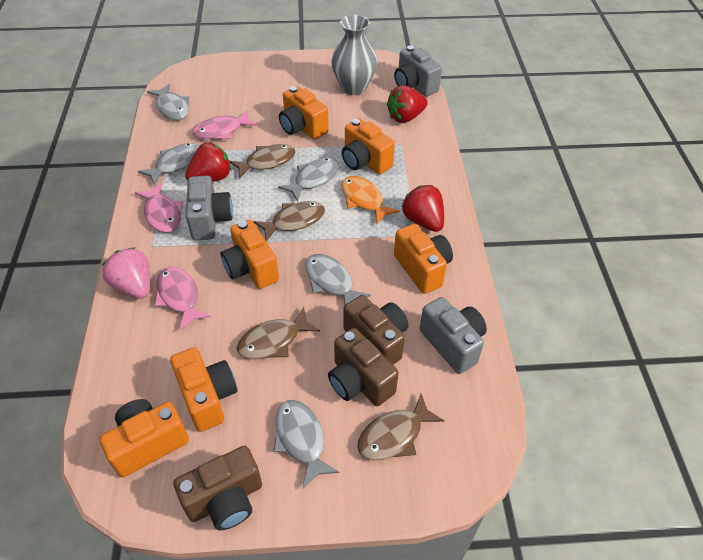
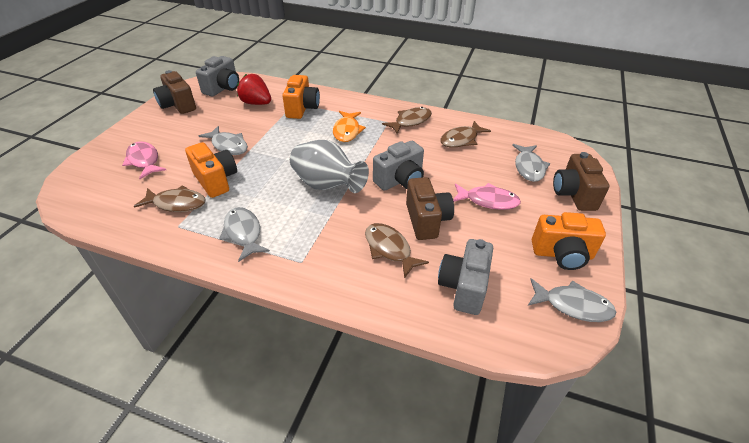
grey fish: 5 -> 4
orange camera: 6 -> 3
pink fish: 3 -> 2
pink strawberry: 1 -> 0
red strawberry: 3 -> 1

